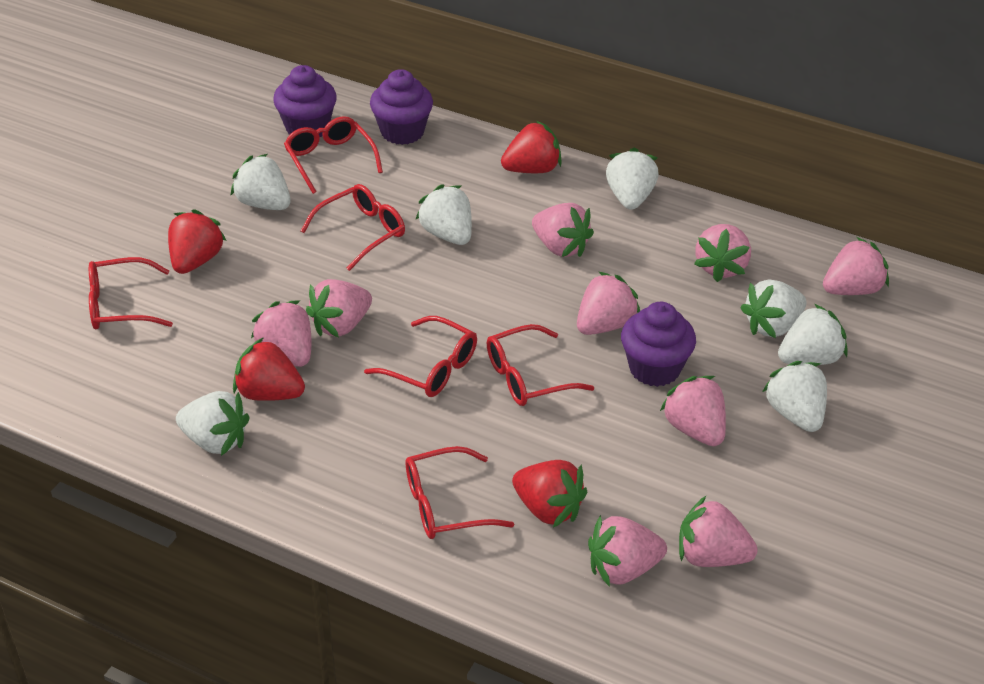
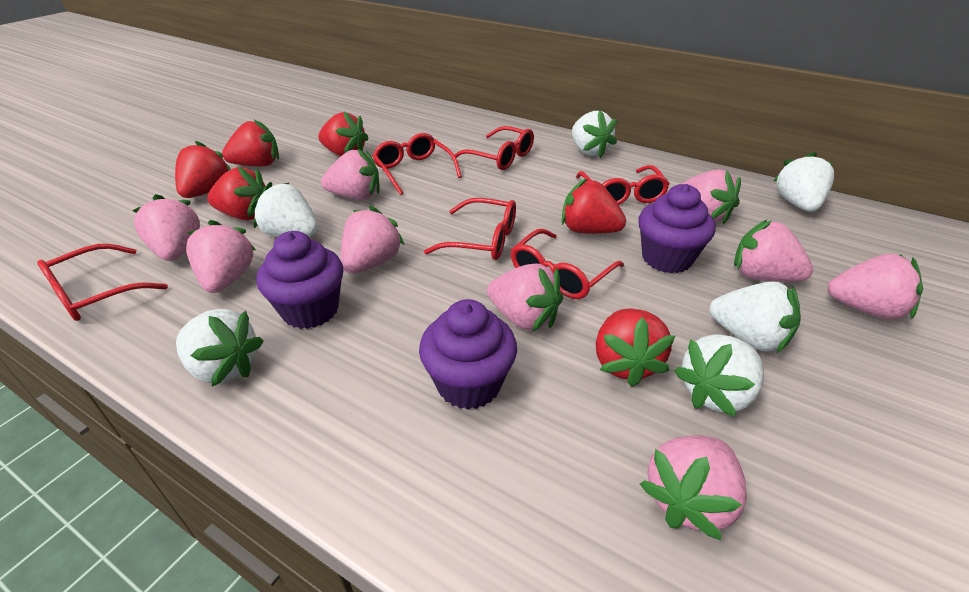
red strawberry: 4 -> 6
white strawberry: 7 -> 6

